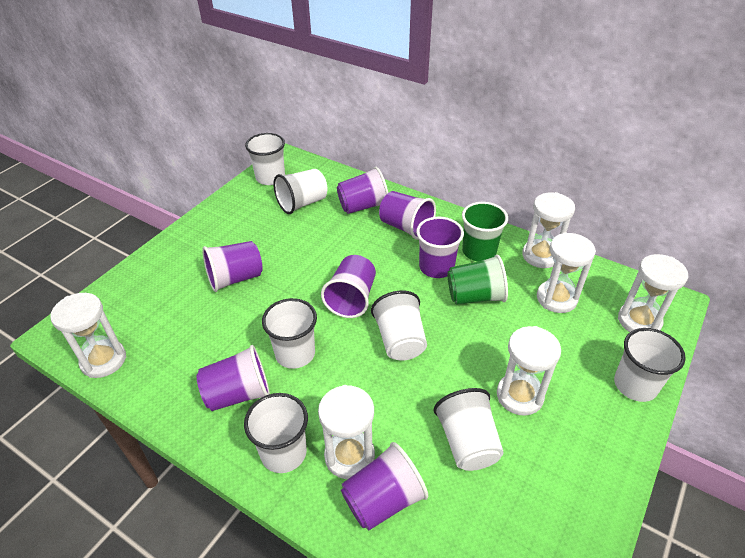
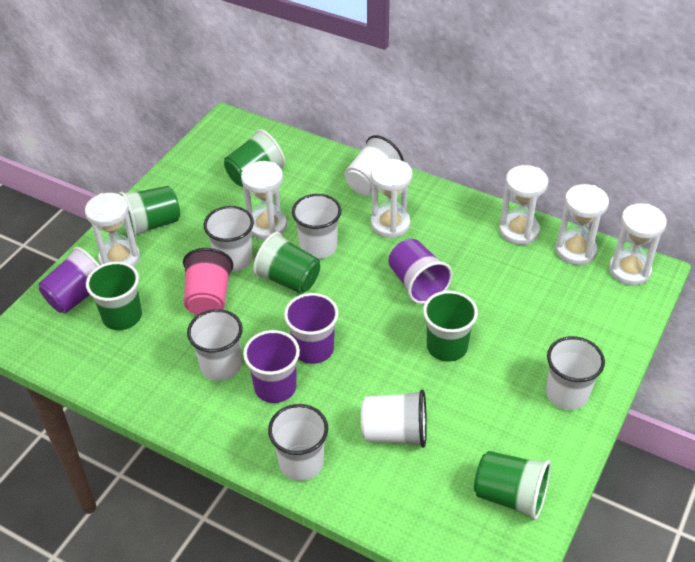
green cup: 2 -> 6
pink cup: 0 -> 1
purple cup: 7 -> 4

